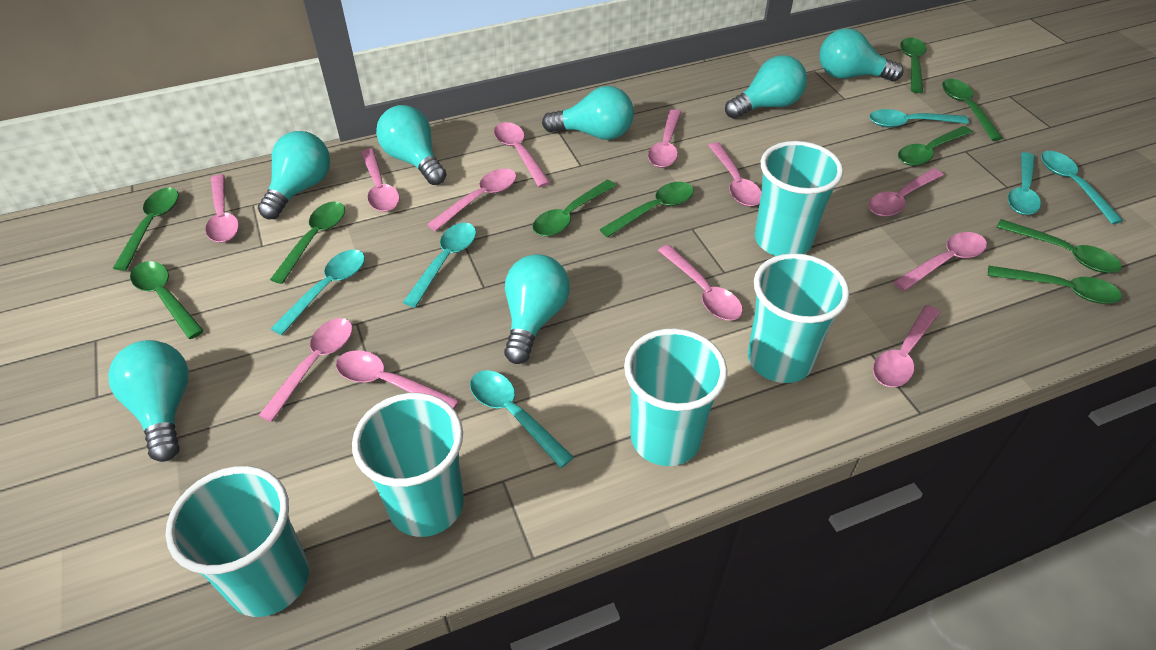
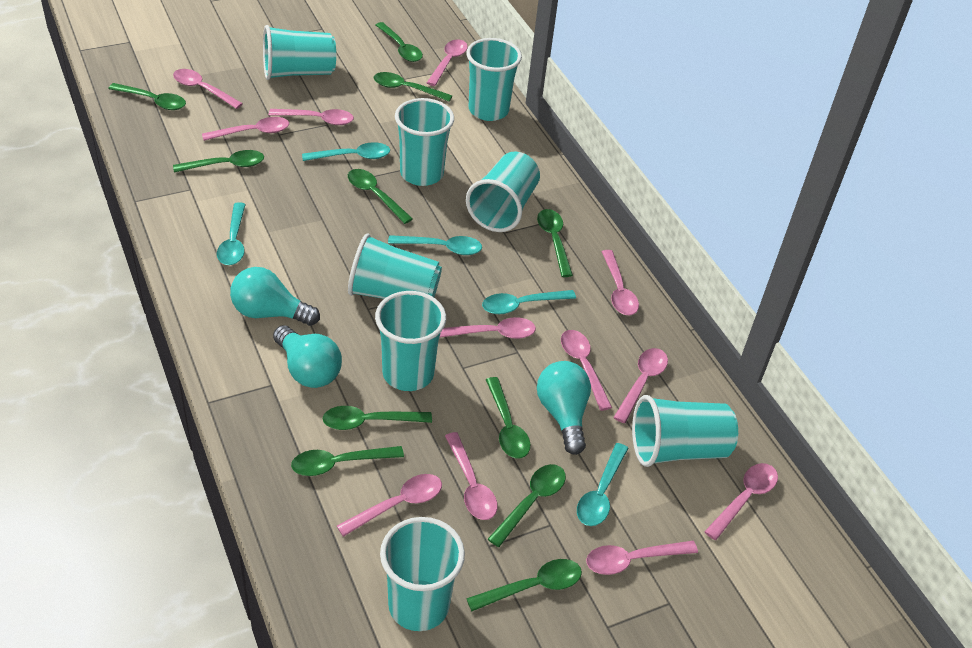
green spoon: 10 -> 11
turquoise cup: 5 -> 8
turquoise light bulb: 7 -> 3
turquoise spoon: 6 -> 5

